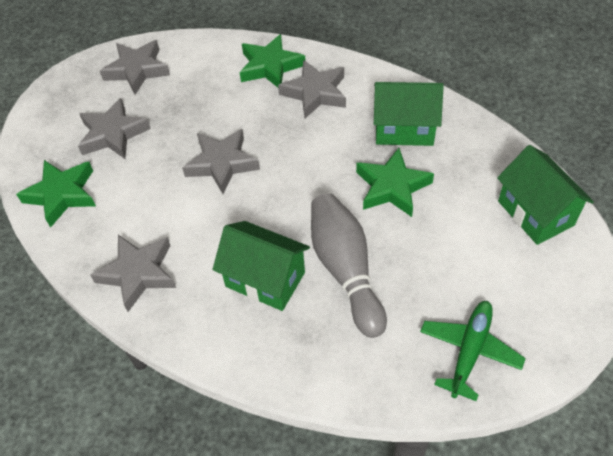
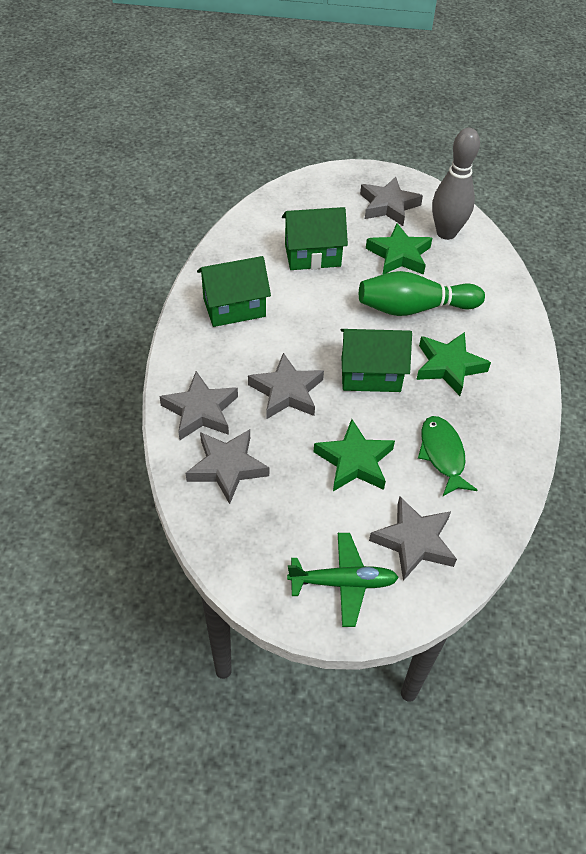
green bowling pin: 0 -> 1
green fish: 0 -> 1

